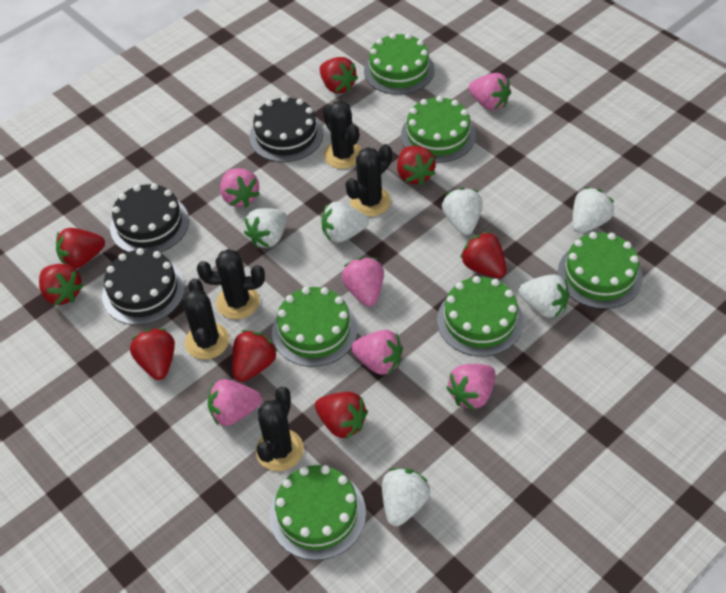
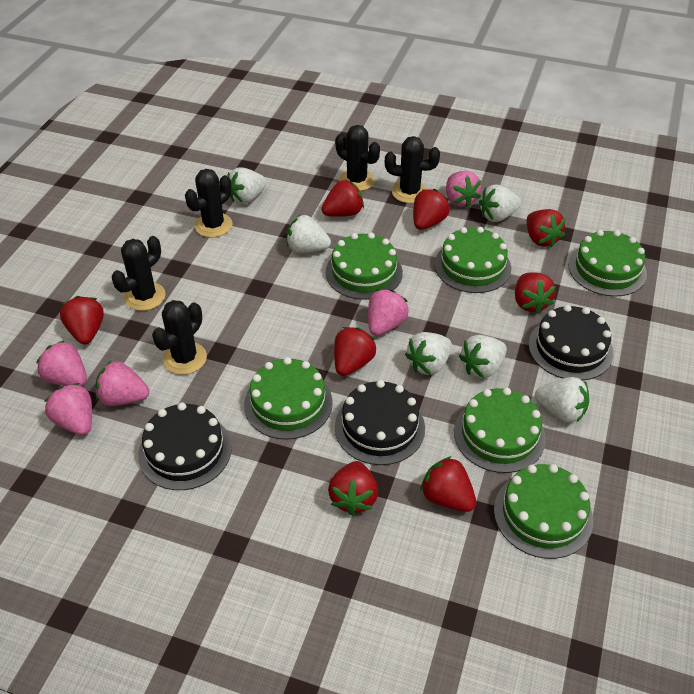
pink strawberry: 6 -> 5

